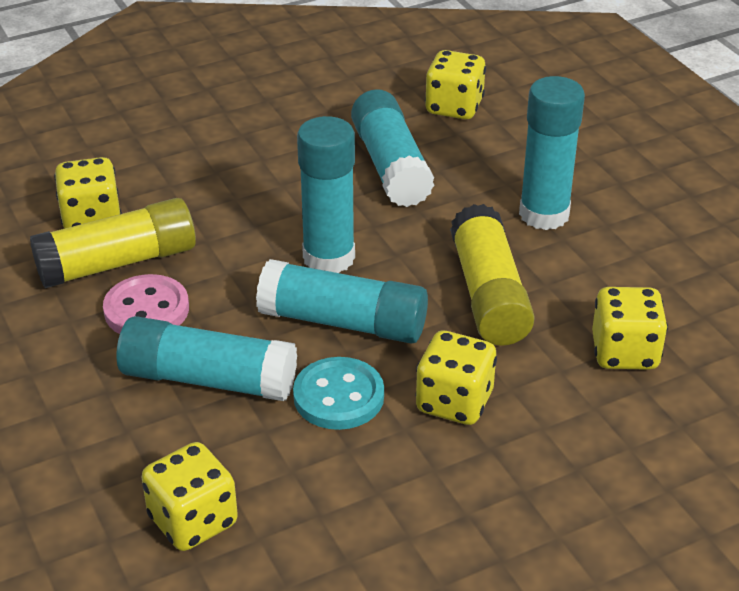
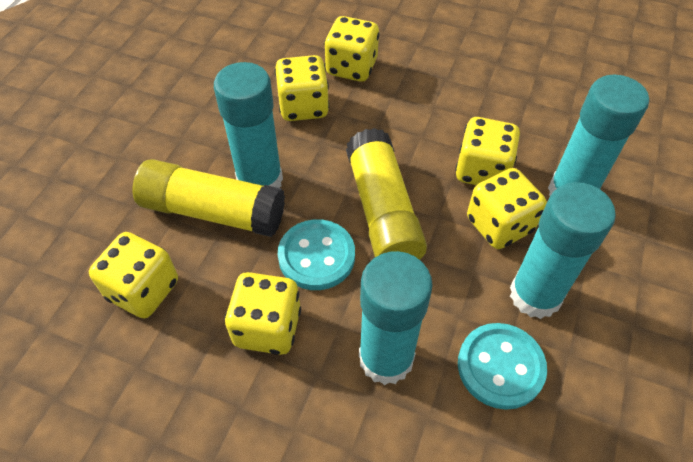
pink button: 1 -> 0
turquoise button: 1 -> 2
turquoise glue stick: 5 -> 4
yellow dice: 5 -> 6

